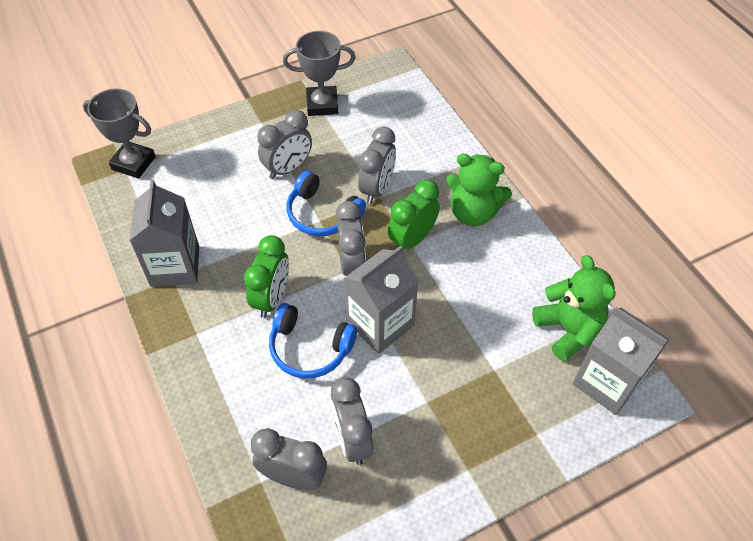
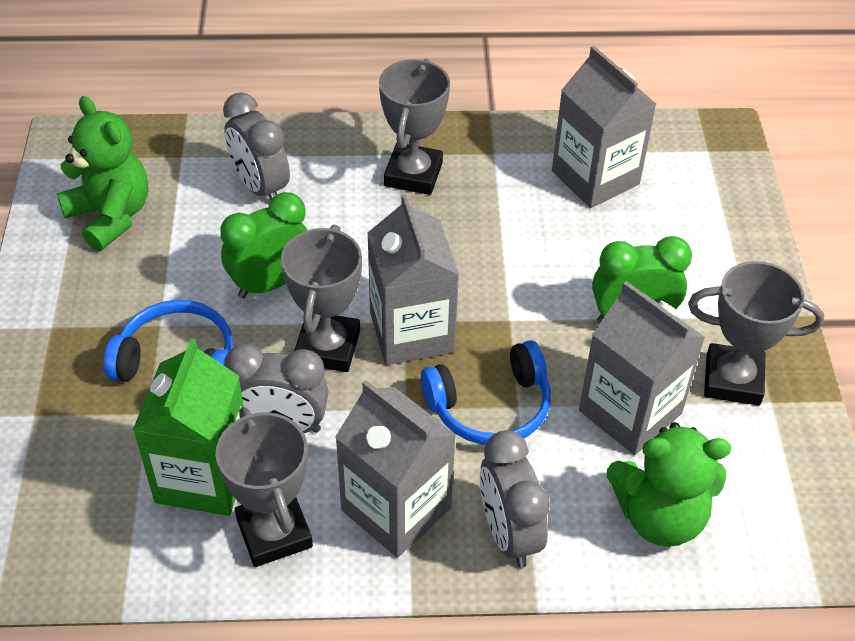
green carton: 0 -> 1
grey carton: 3 -> 4
grey clock: 5 -> 3
grey trophy: 2 -> 4

